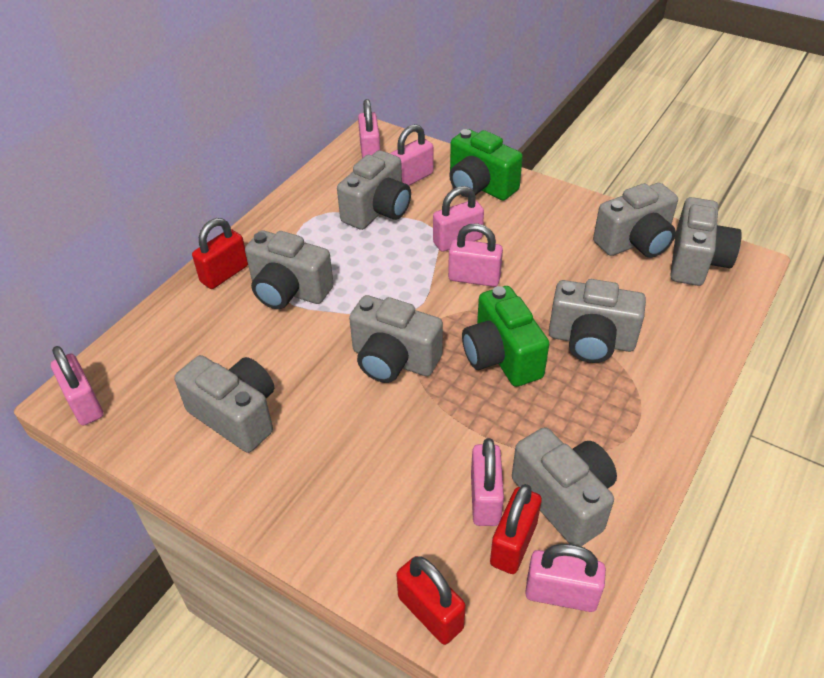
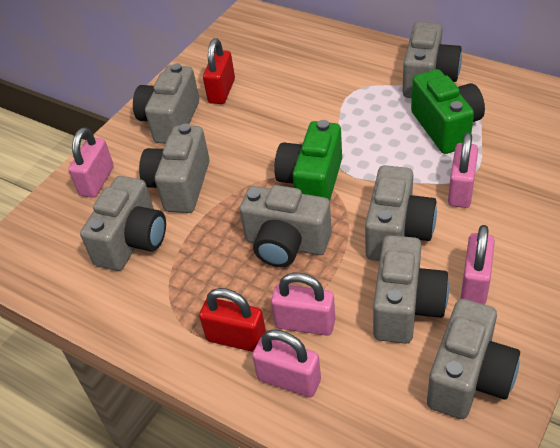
pink padlock: 7 -> 5
red padlock: 3 -> 2

